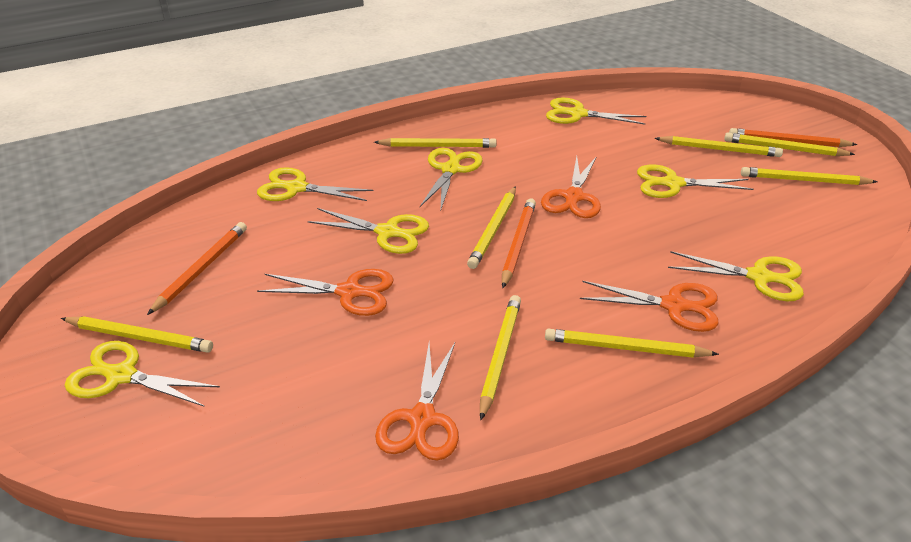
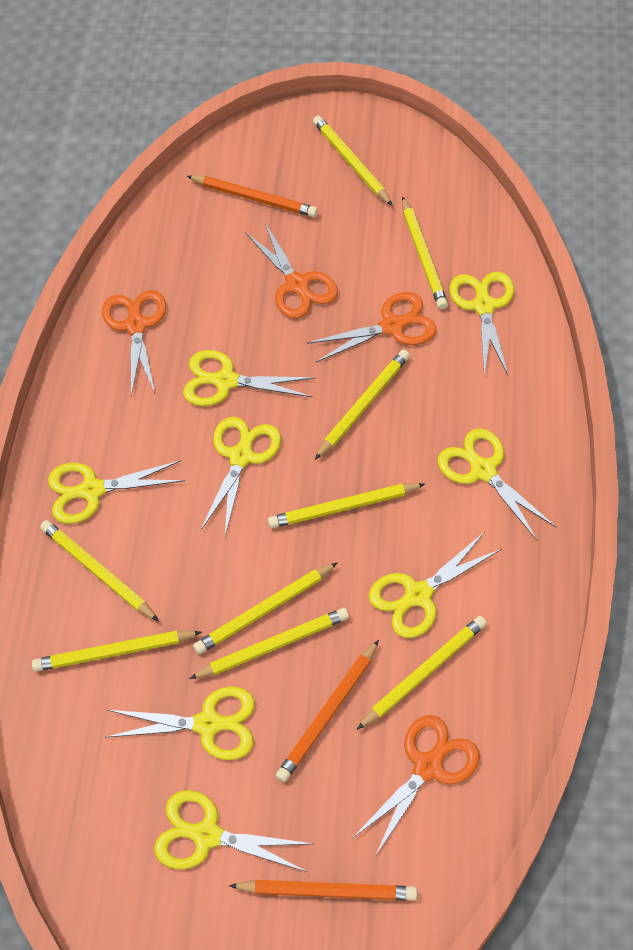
yellow pencil: 8 -> 9
yellow scissors: 7 -> 8

